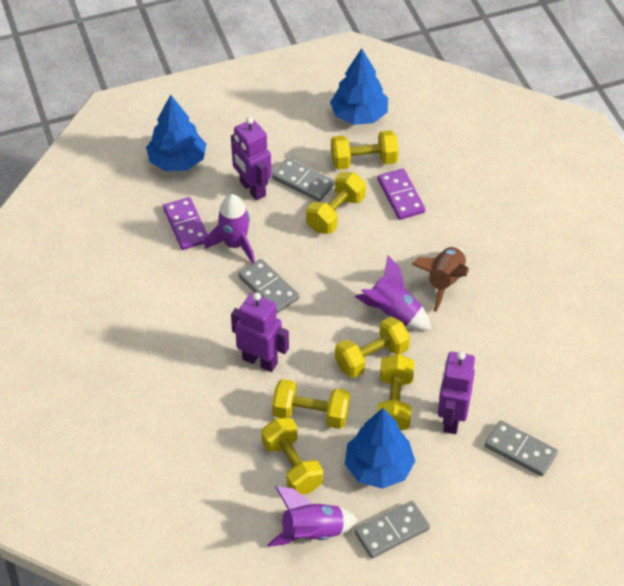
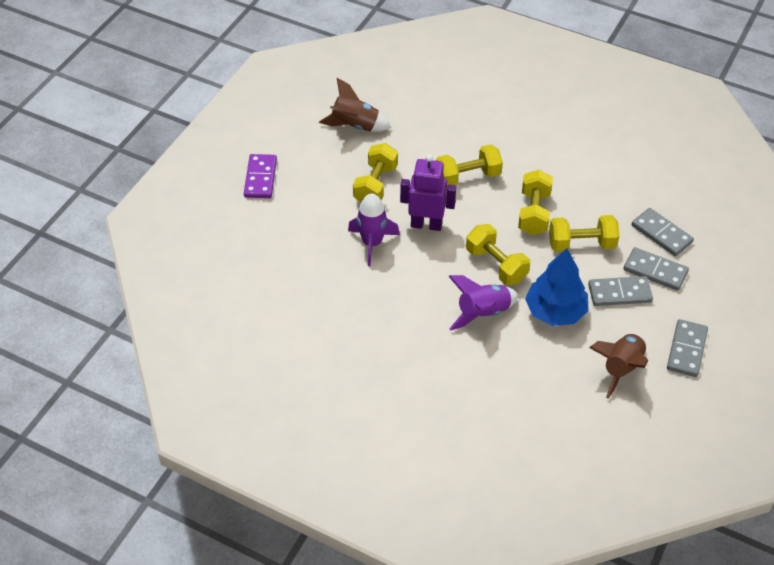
blue tree: 3 -> 1
brown rocket: 1 -> 2
purple domino: 2 -> 1
purple robot: 3 -> 1
purple rocket: 3 -> 2
yellow dumbbell: 6 -> 5

